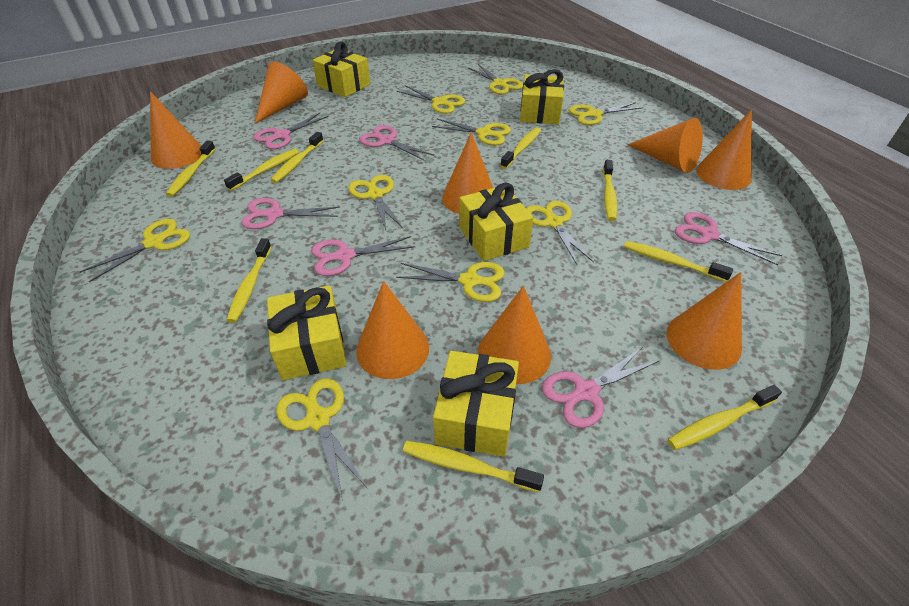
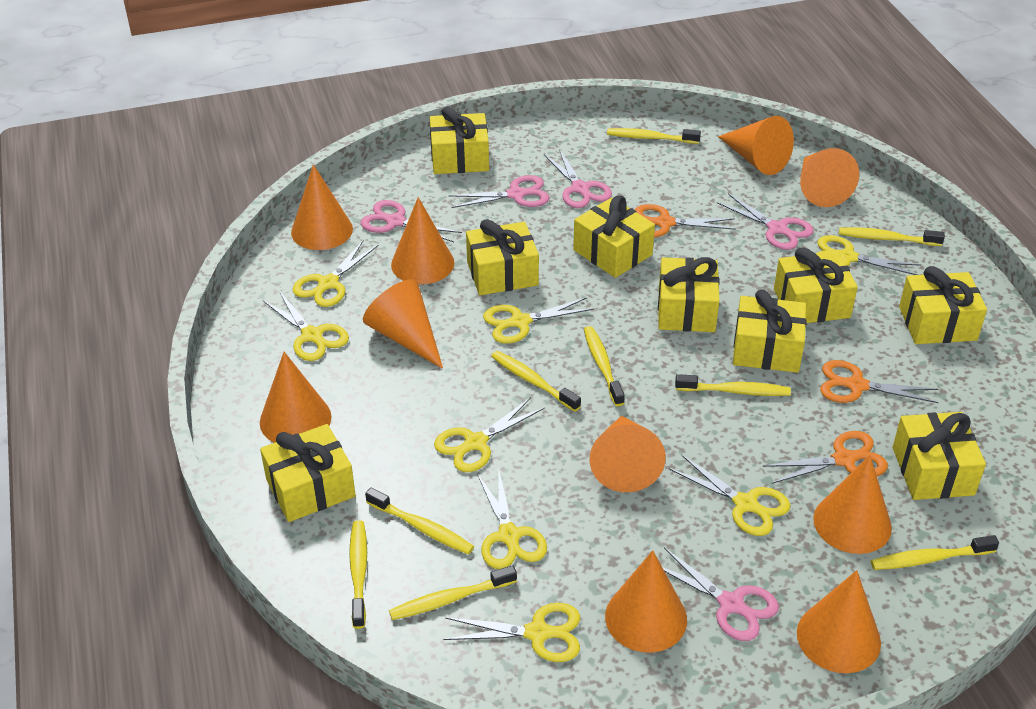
orange cone: 8 -> 10
orange scissors: 0 -> 3
pink scissors: 6 -> 5
yellow gift: 5 -> 9
yellow scissors: 9 -> 8

